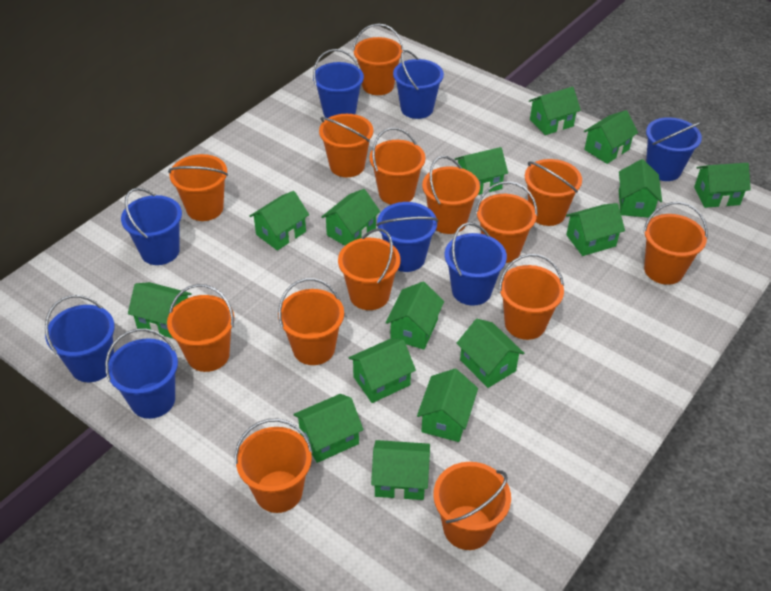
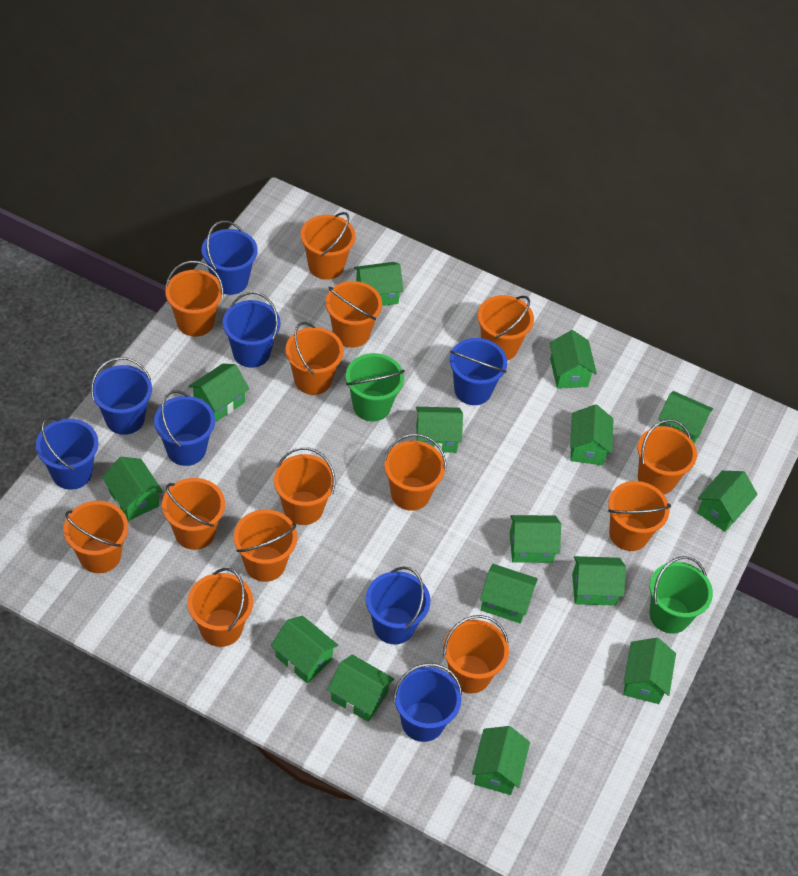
green bucket: 0 -> 2

